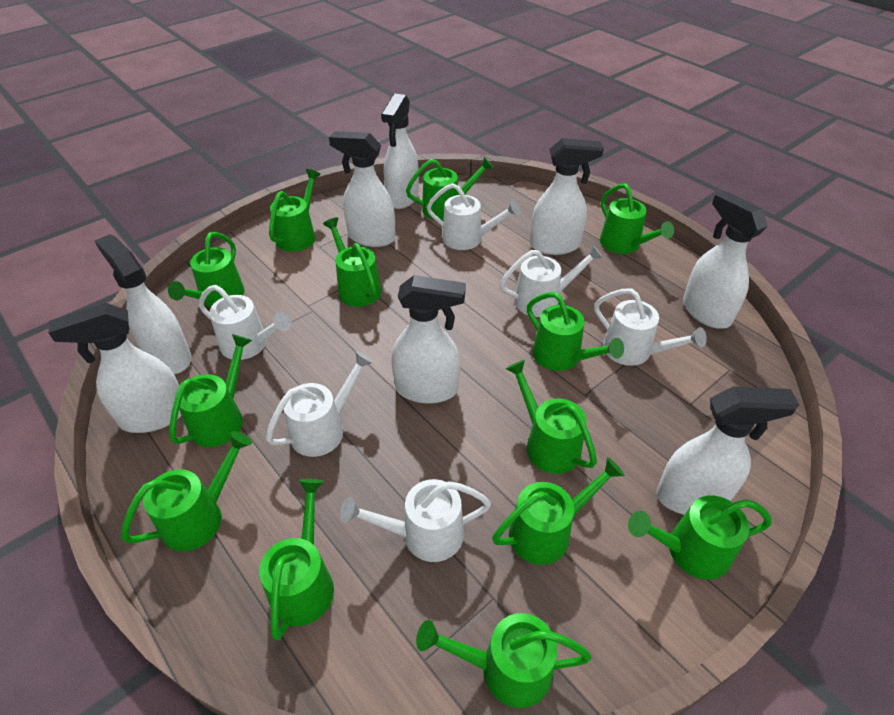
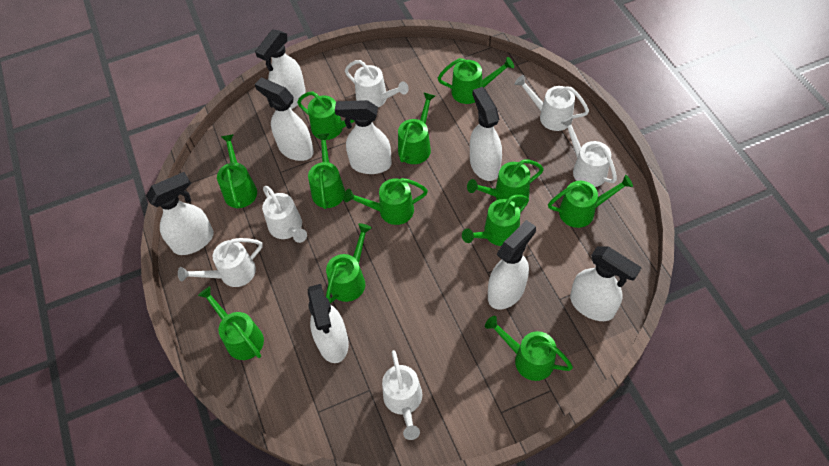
green watering can: 13 -> 12

